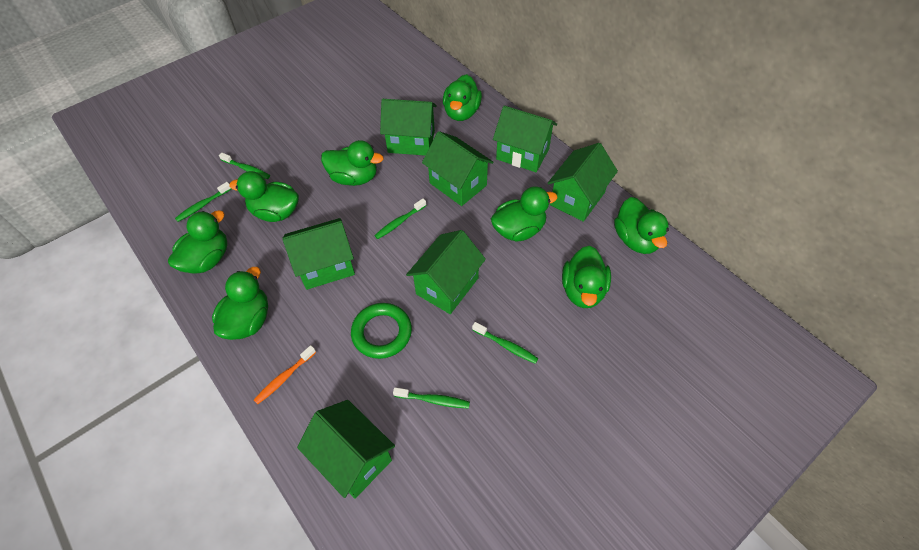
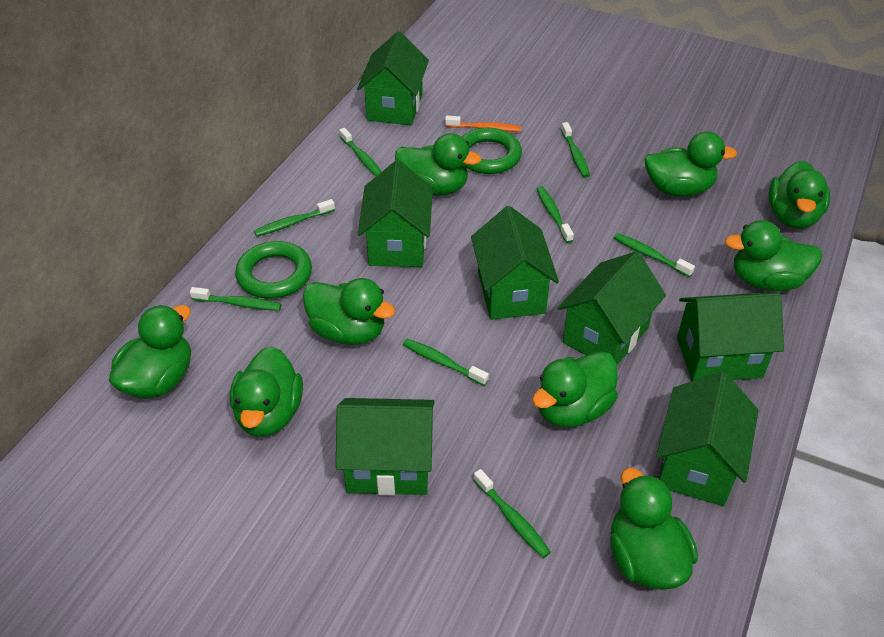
green duck: 8 -> 9
green ring: 1 -> 2
green toothbrush: 5 -> 8

